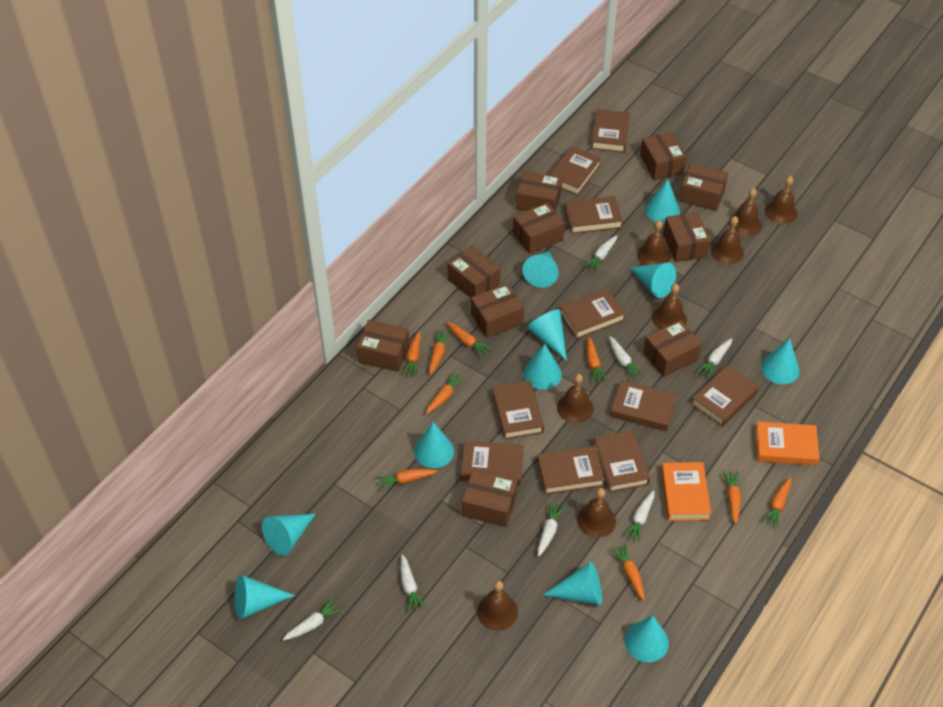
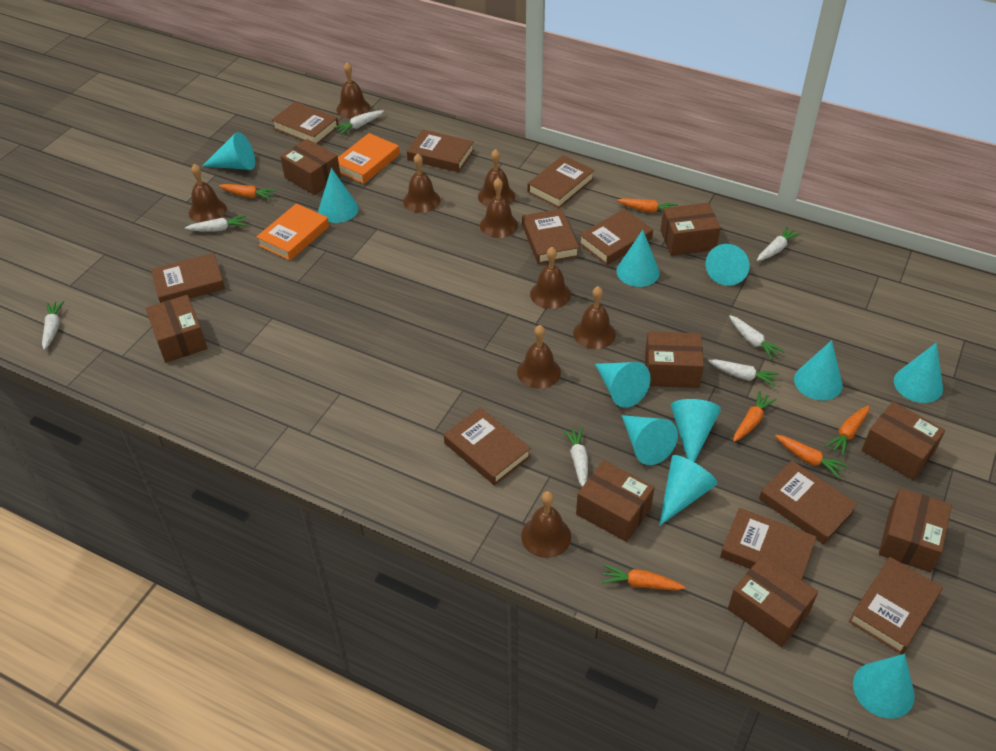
brown bell: 8 -> 9
brown box: 10 -> 8
orange carrot: 9 -> 6

